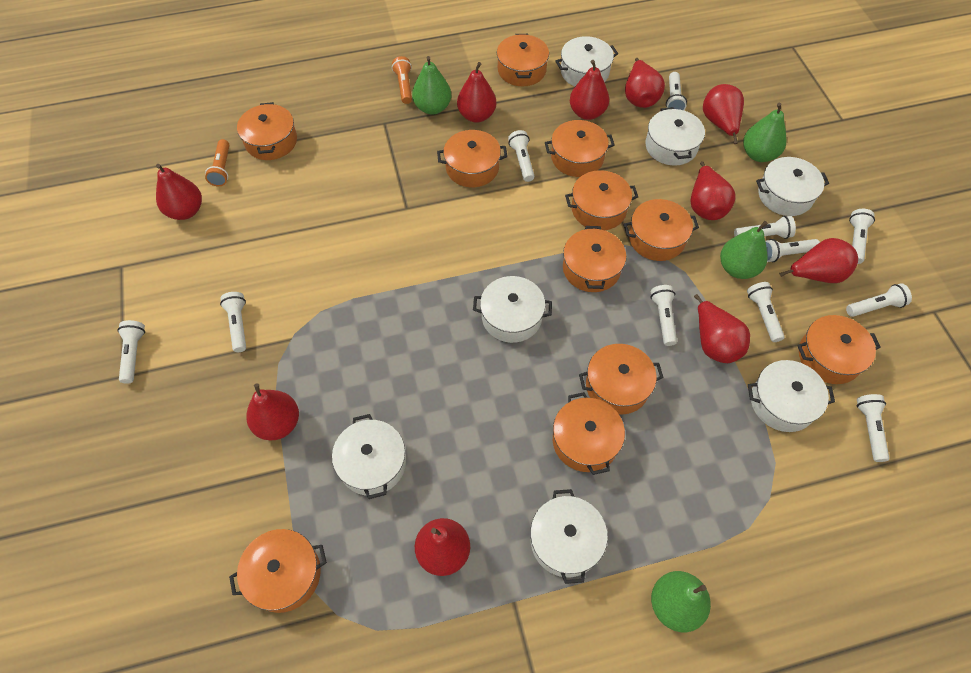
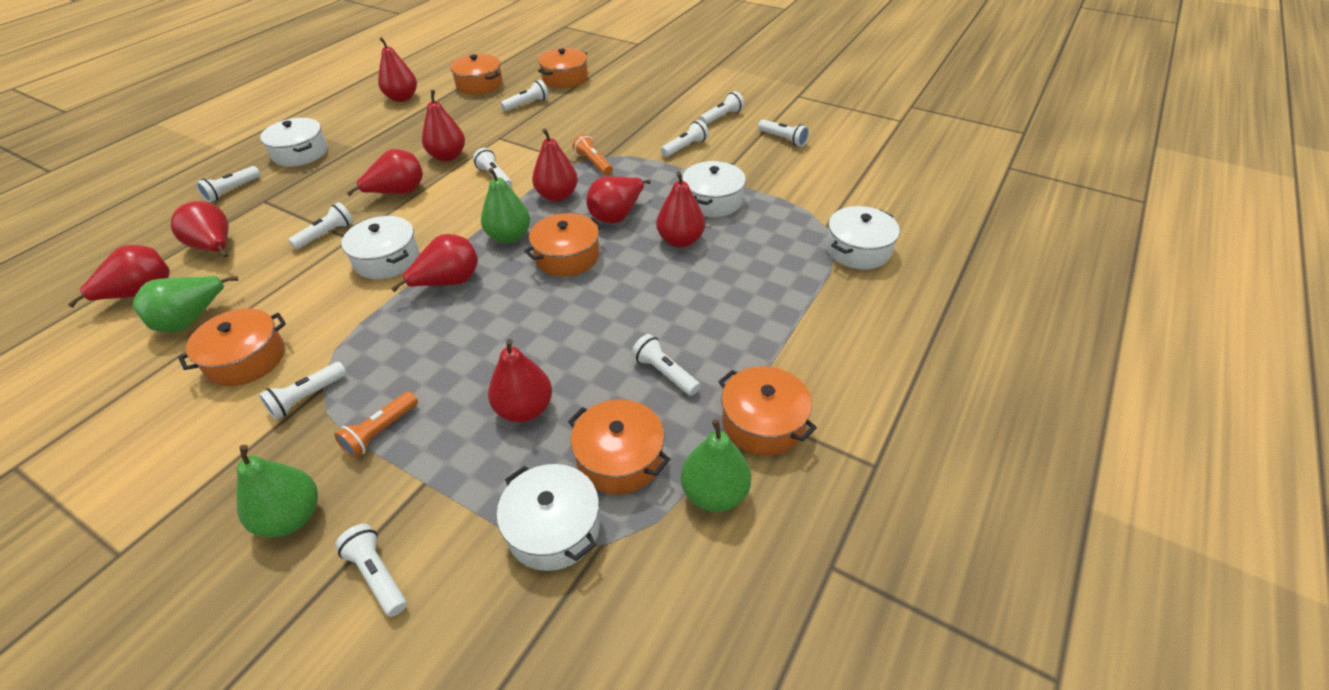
orange pot: 11 -> 6
white flashlight: 11 -> 10
white pot: 7 -> 5

